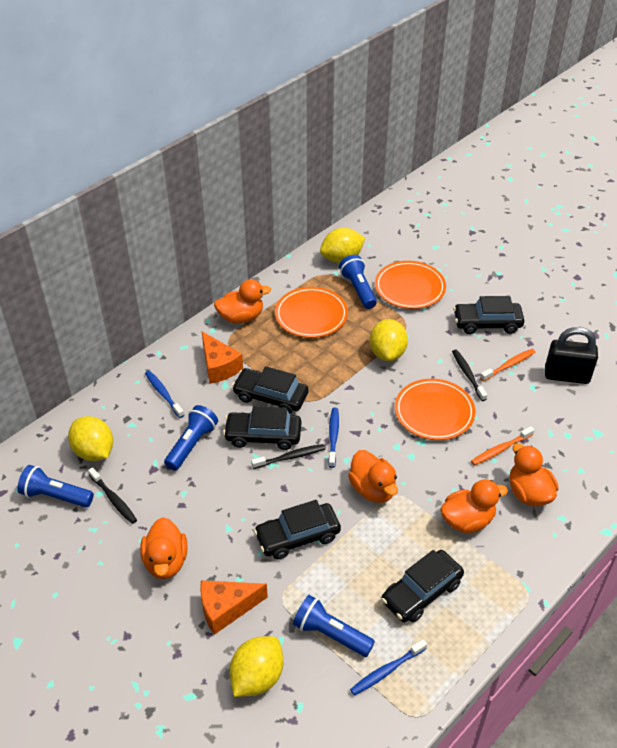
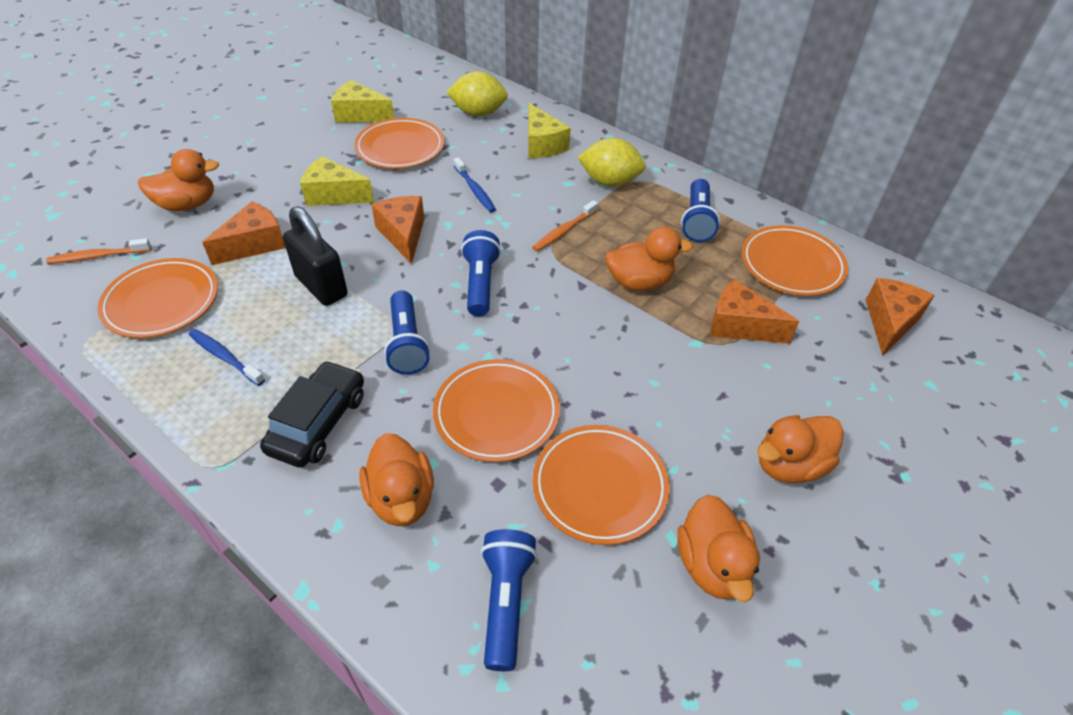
black car: 5 -> 1
black toothbrush: 3 -> 0
blue toothbrush: 3 -> 2
orange cheese: 2 -> 4
orange plate: 3 -> 5
yellow cheese: 0 -> 3
yellow lemon: 4 -> 2

